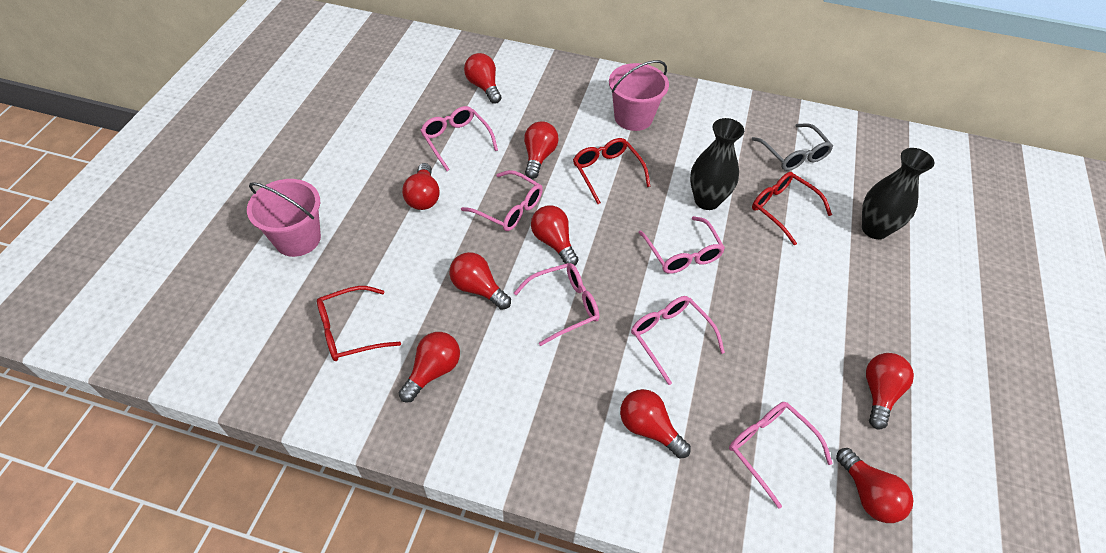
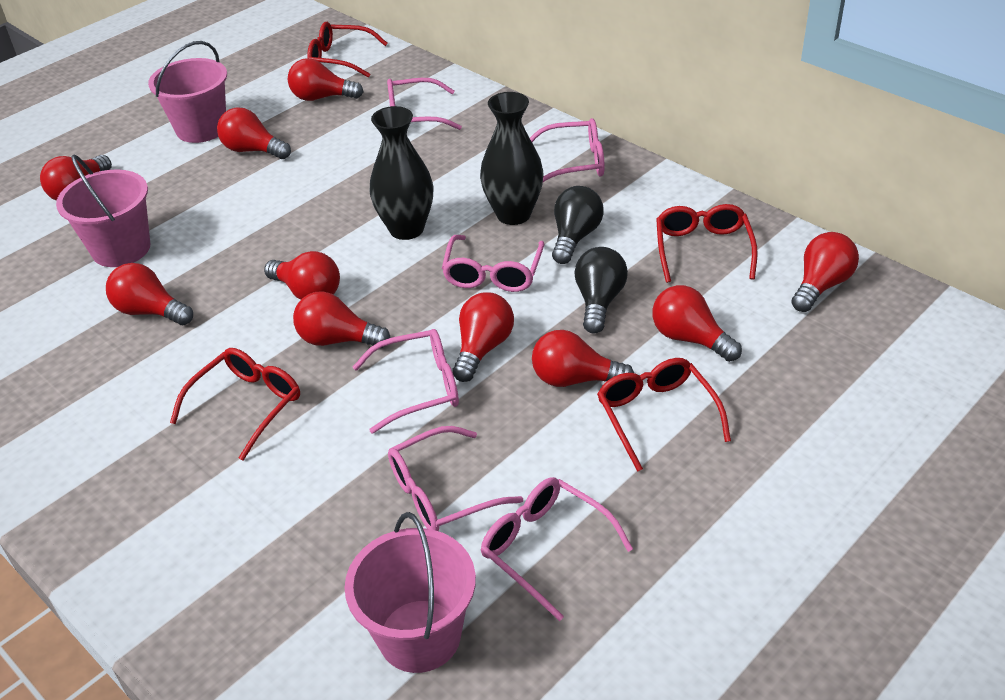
black light bulb: 0 -> 2
grey glasses: 1 -> 0
pink bucket: 2 -> 3
red glasses: 3 -> 4
red light bulb: 9 -> 10

